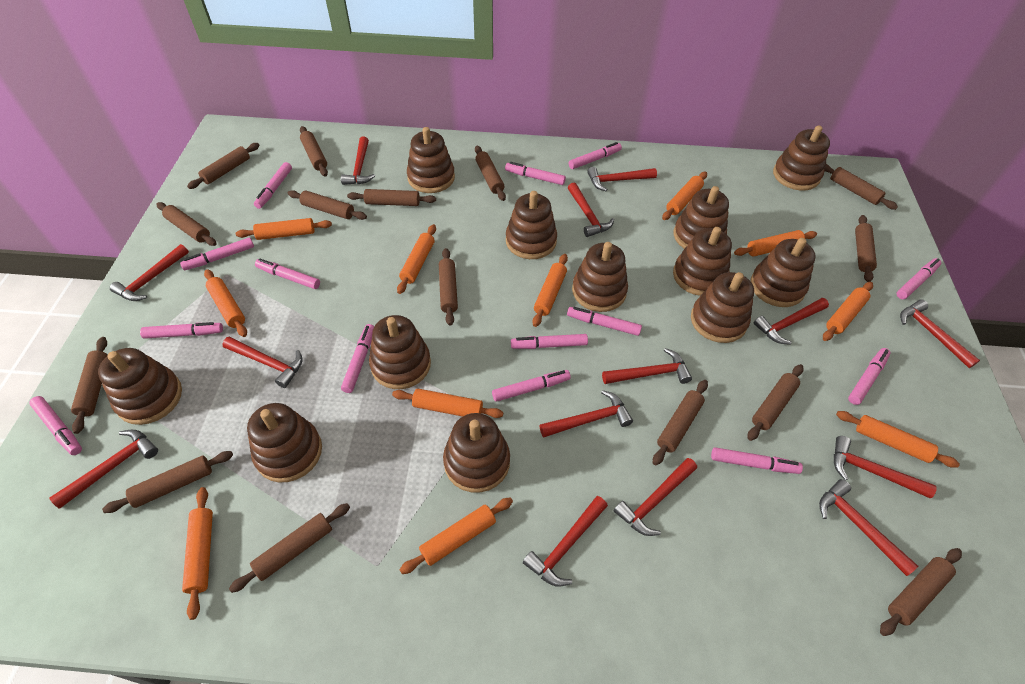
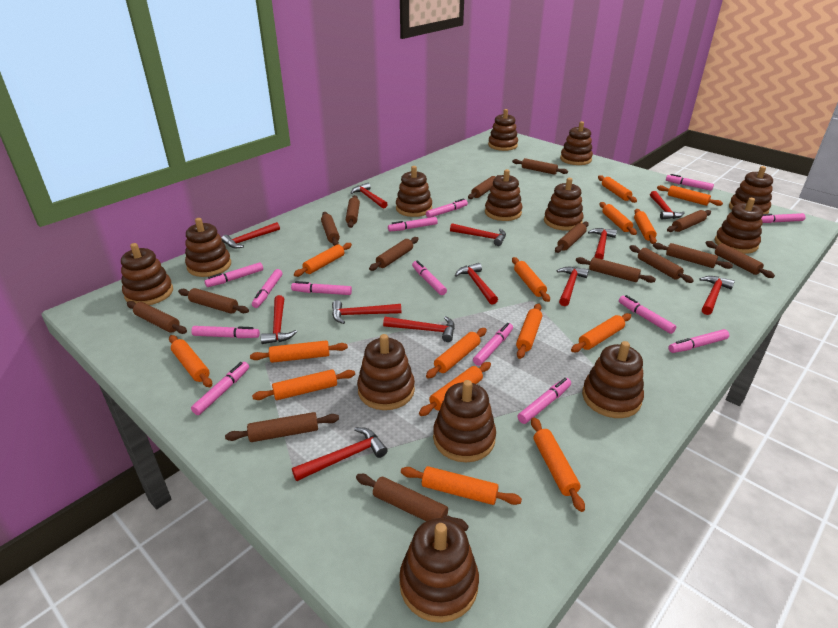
brown stacking toy: 12 -> 13
orange rolling pin: 11 -> 15
red hammer: 14 -> 12

